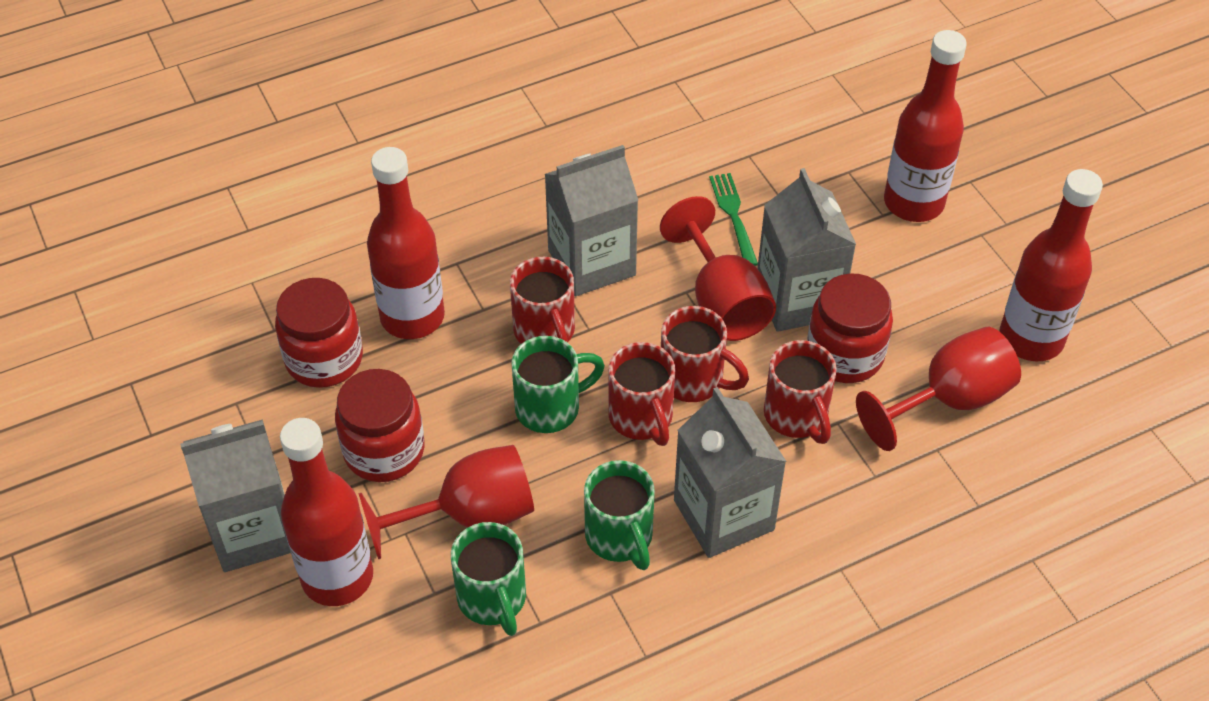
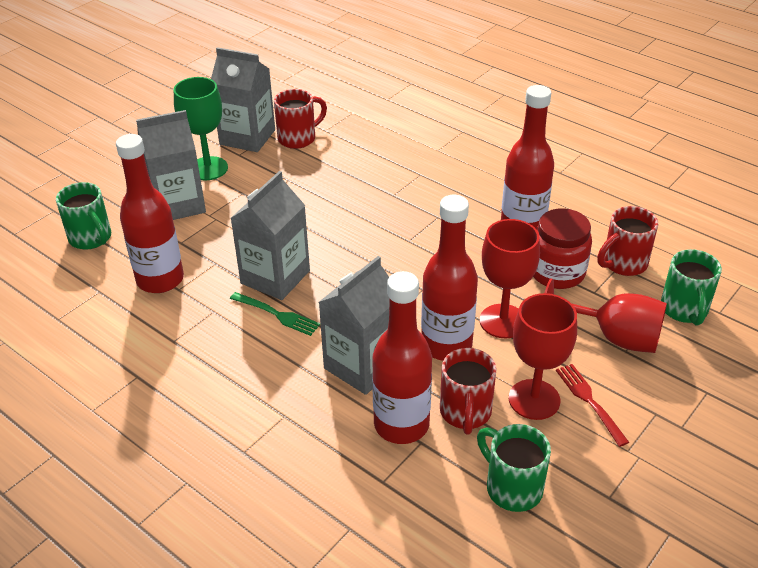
green goblet: 0 -> 1
red fork: 0 -> 1
red jar: 3 -> 1
red mug: 4 -> 3

